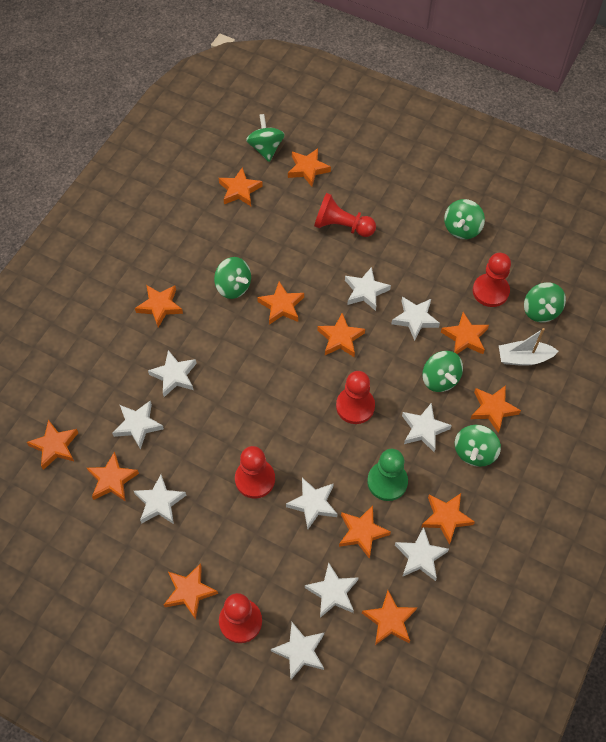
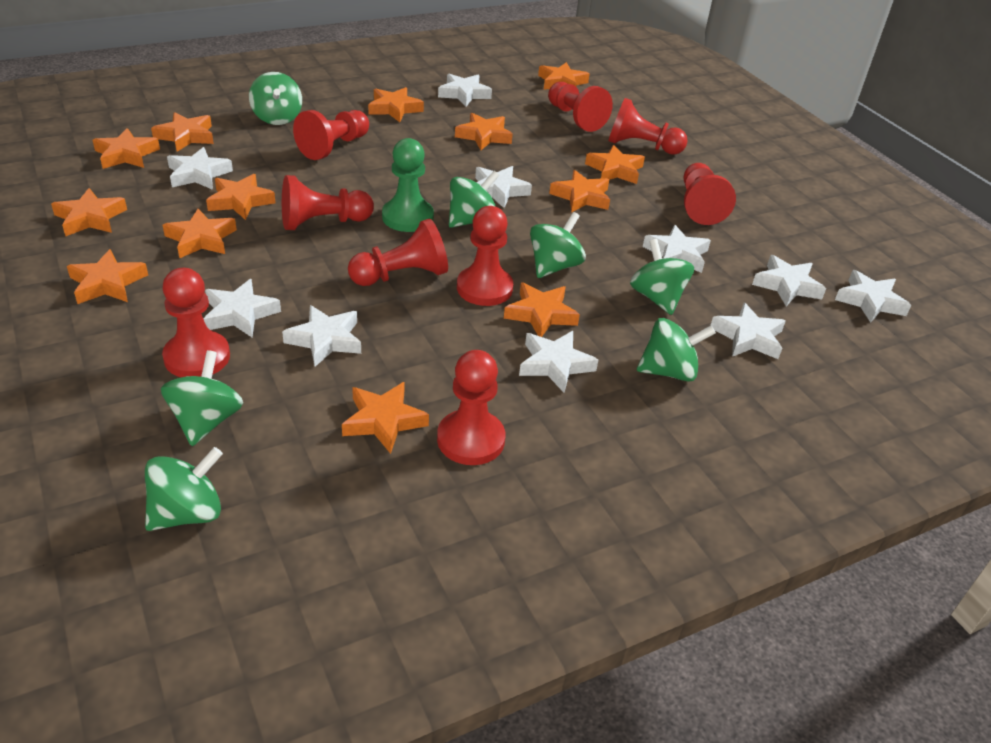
green spinning top: 6 -> 7
red pawn: 5 -> 9
white boat: 1 -> 0

